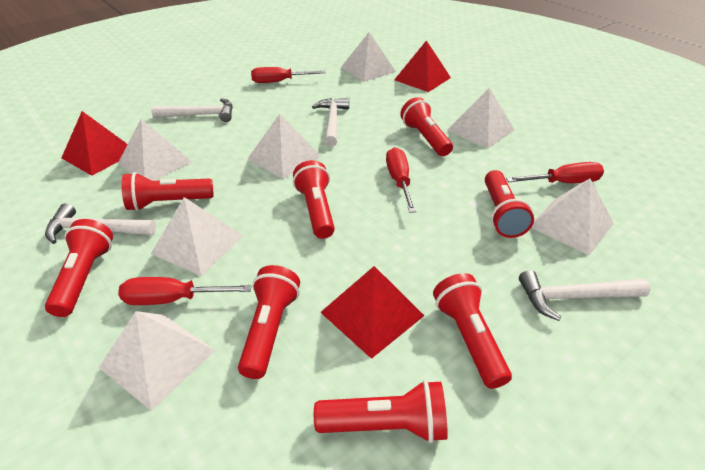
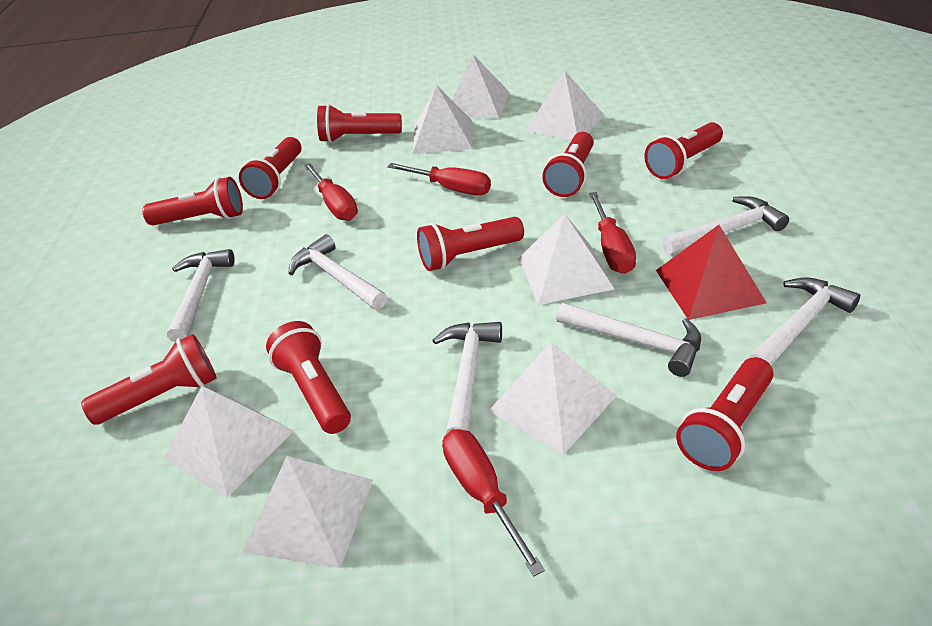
red flashlight: 8 -> 9
red pyramid: 3 -> 1
white hammer: 4 -> 6

